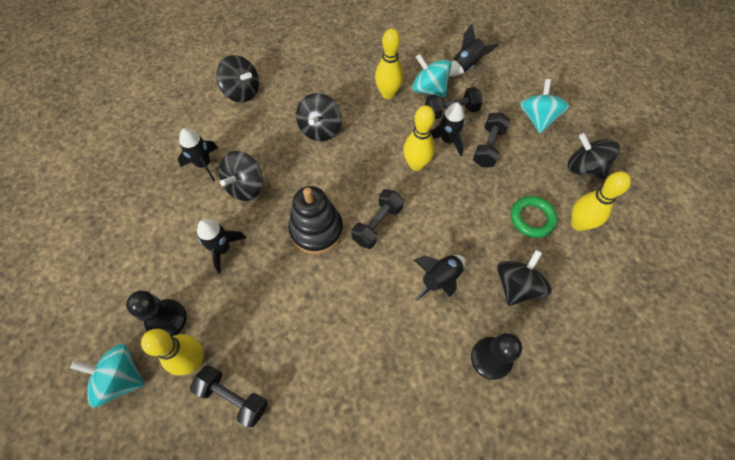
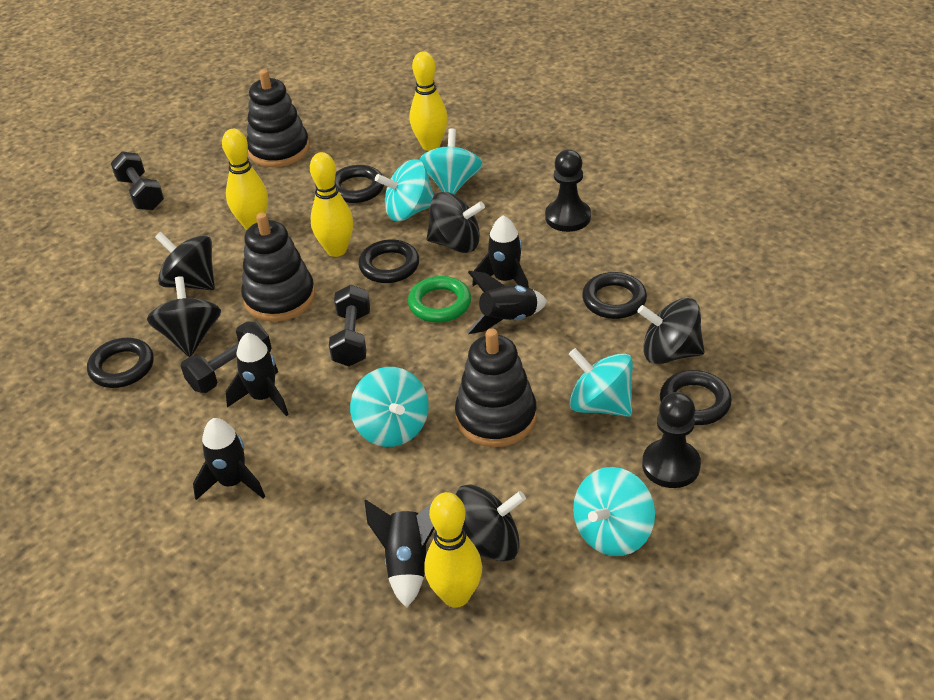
black dumbbell: 4 -> 3
black ring: 0 -> 5
black stacking toy: 1 -> 3
turquoise spinning top: 3 -> 5

